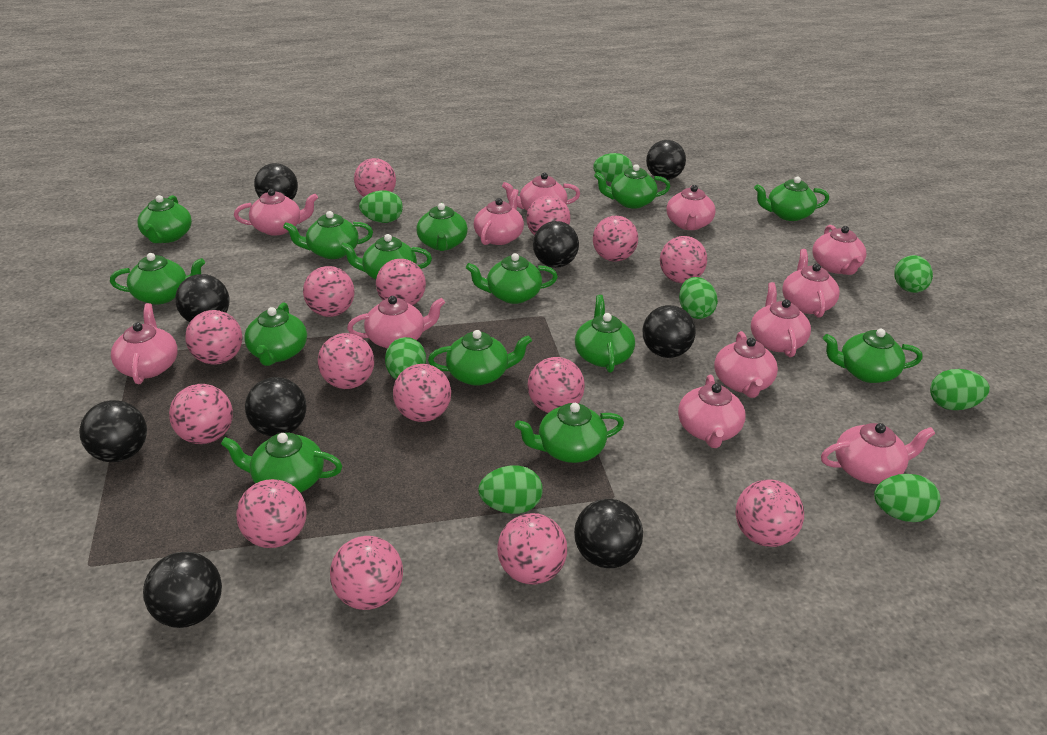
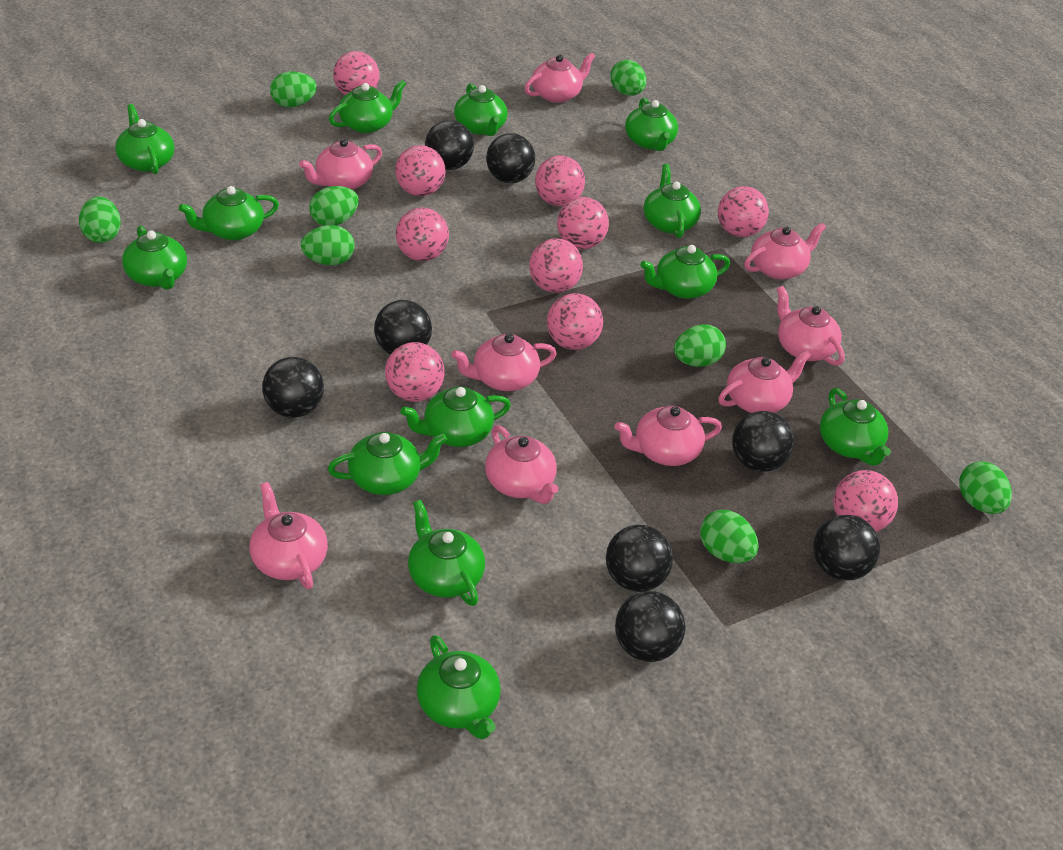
black ball: 9 -> 8
green teapot: 14 -> 13
pink ball: 15 -> 10
pink teapot: 12 -> 9

